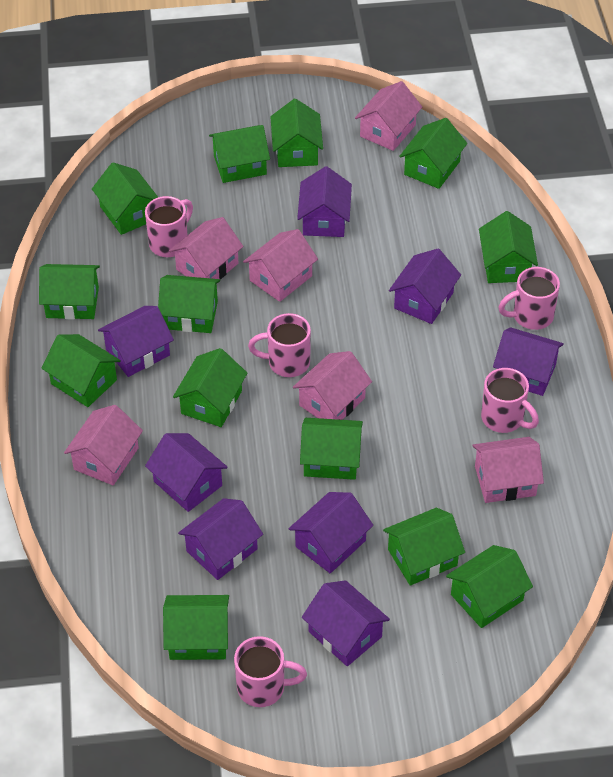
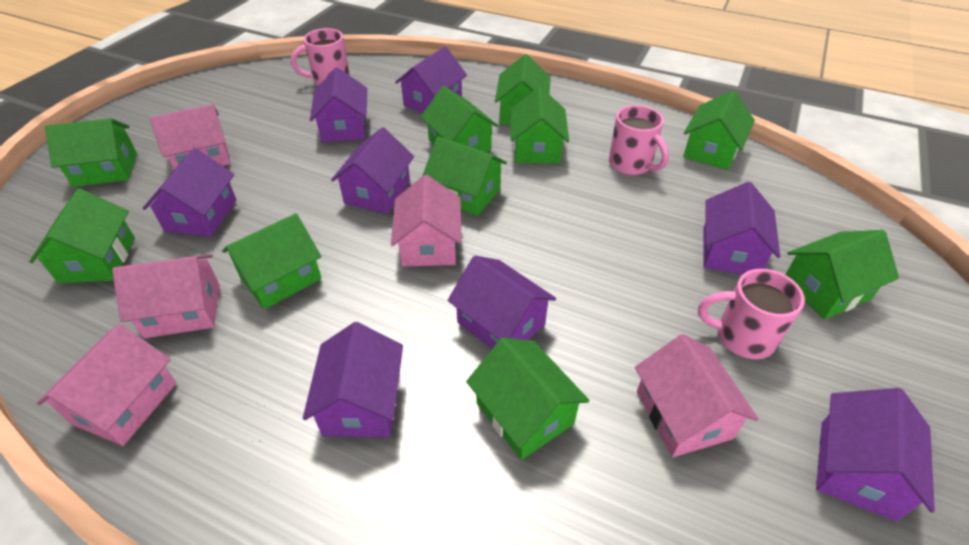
green house: 13 -> 10
pink house: 6 -> 5
pink mug: 5 -> 3

